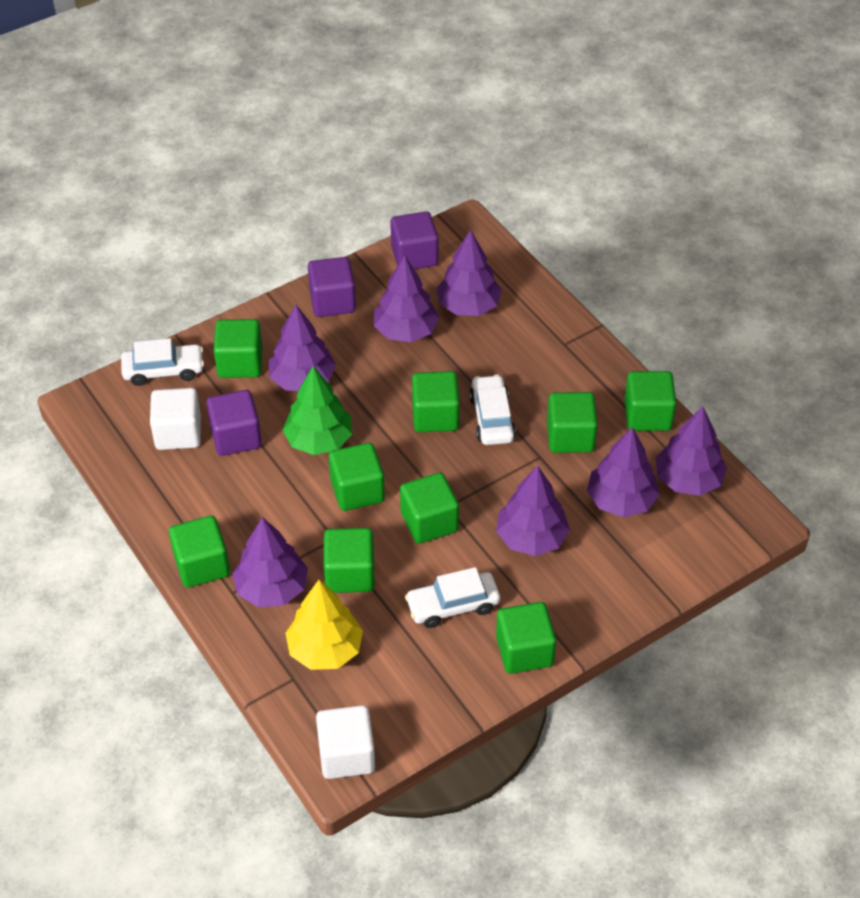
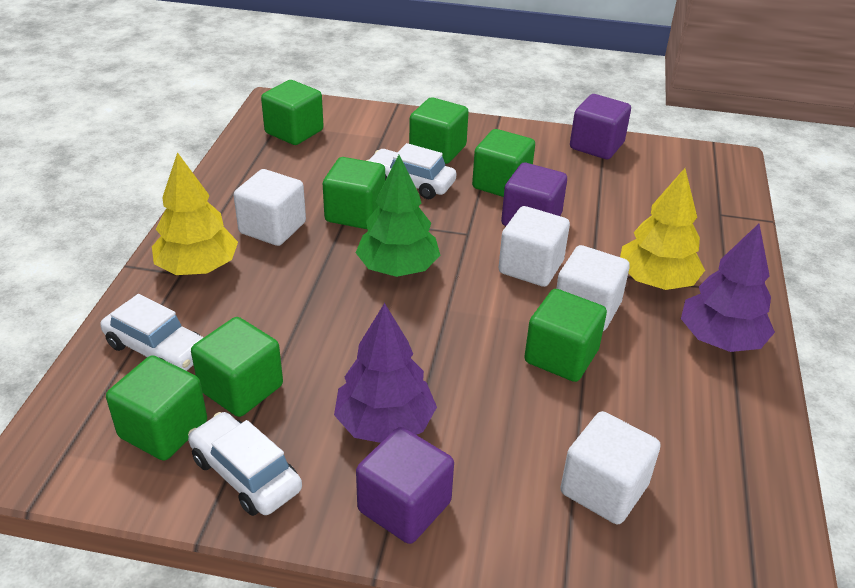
green cube: 9 -> 7
purple tree: 7 -> 2
white cube: 2 -> 4
yellow tree: 1 -> 2

